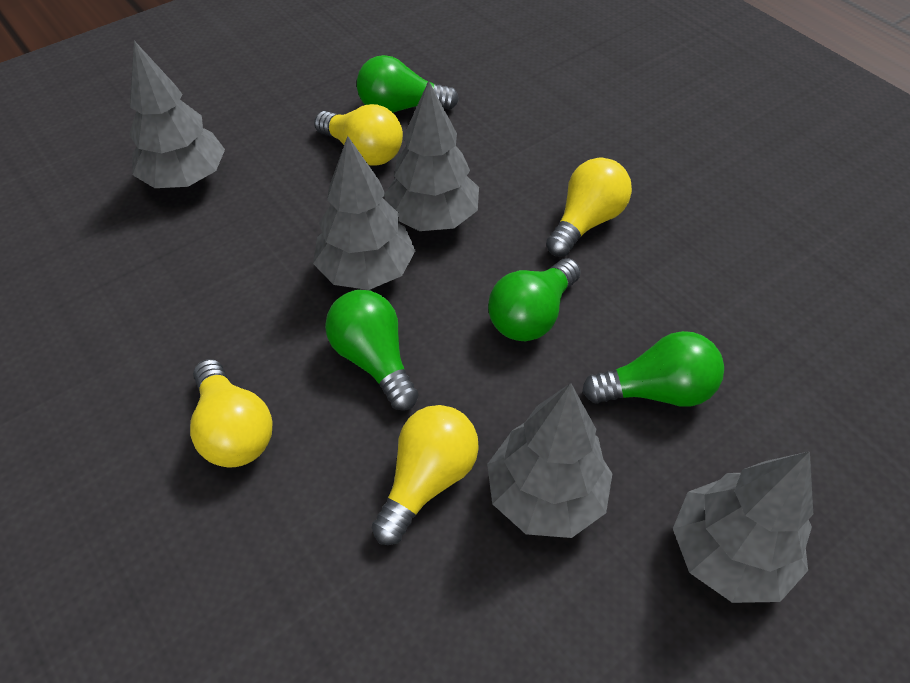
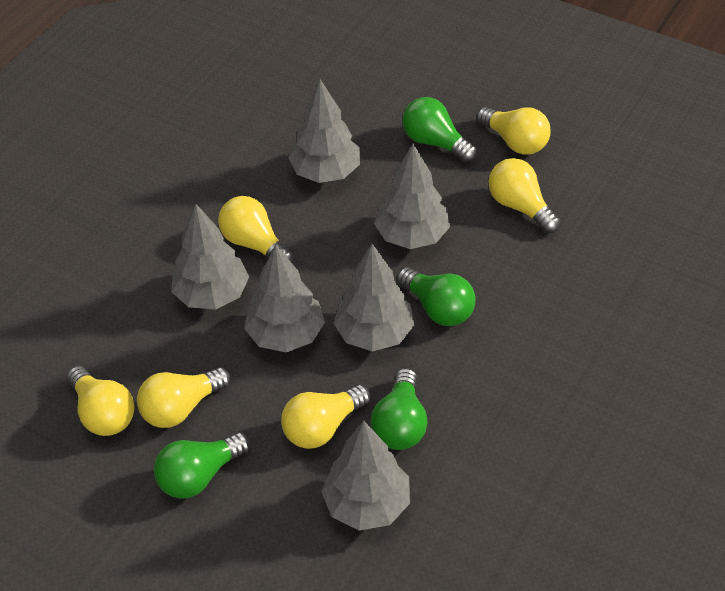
grey tree: 5 -> 6
yellow light bulb: 4 -> 6

